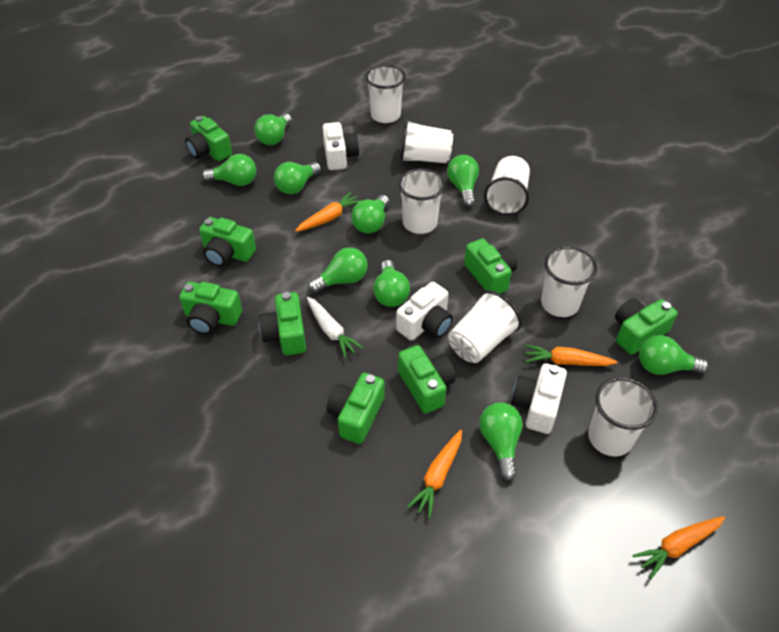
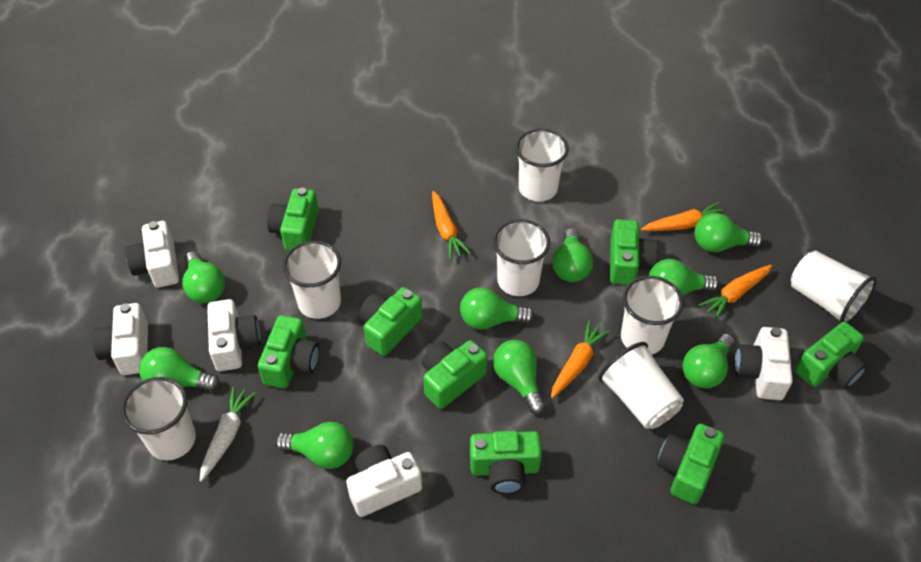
white camera: 3 -> 5

